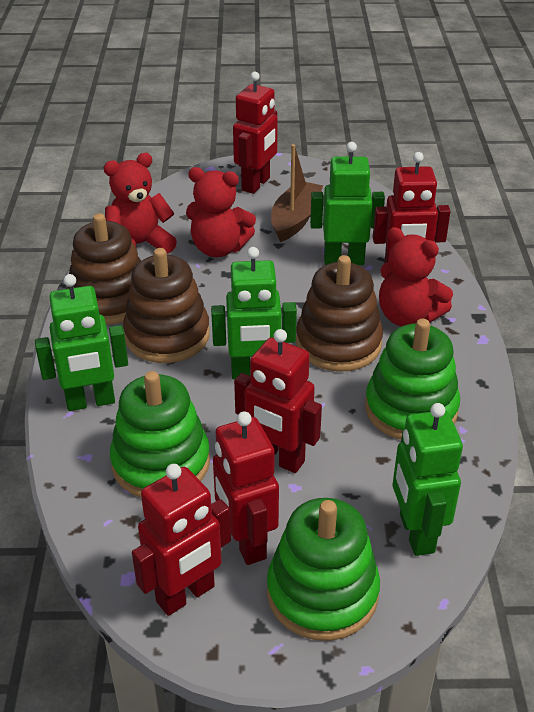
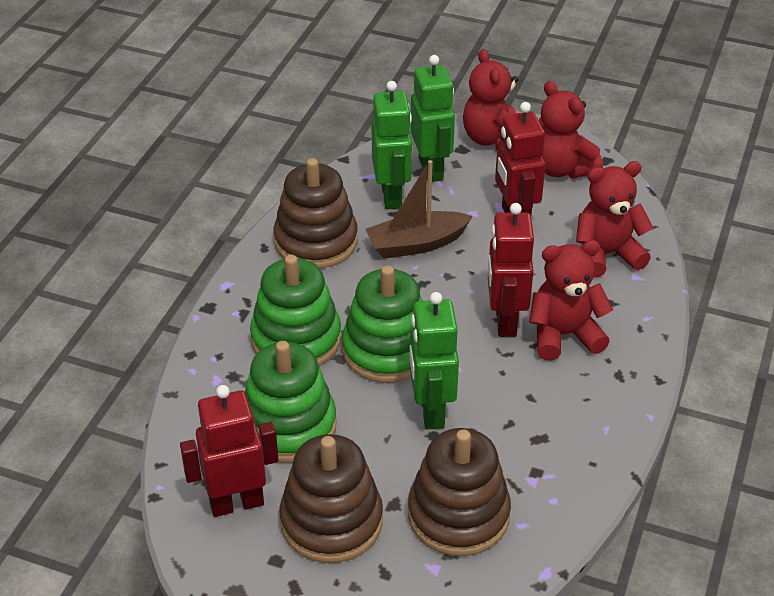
green robot: 4 -> 3
red robot: 5 -> 3
red teddy bear: 3 -> 4

